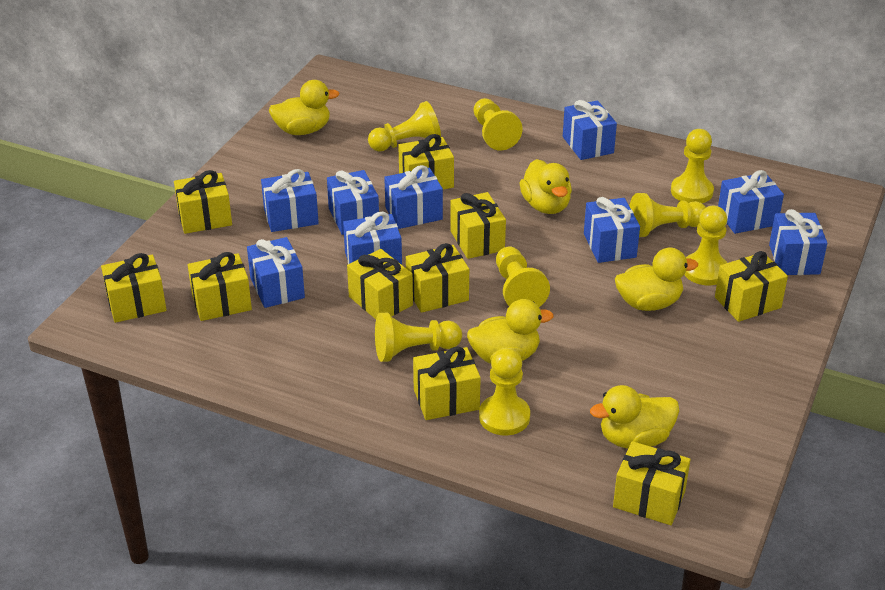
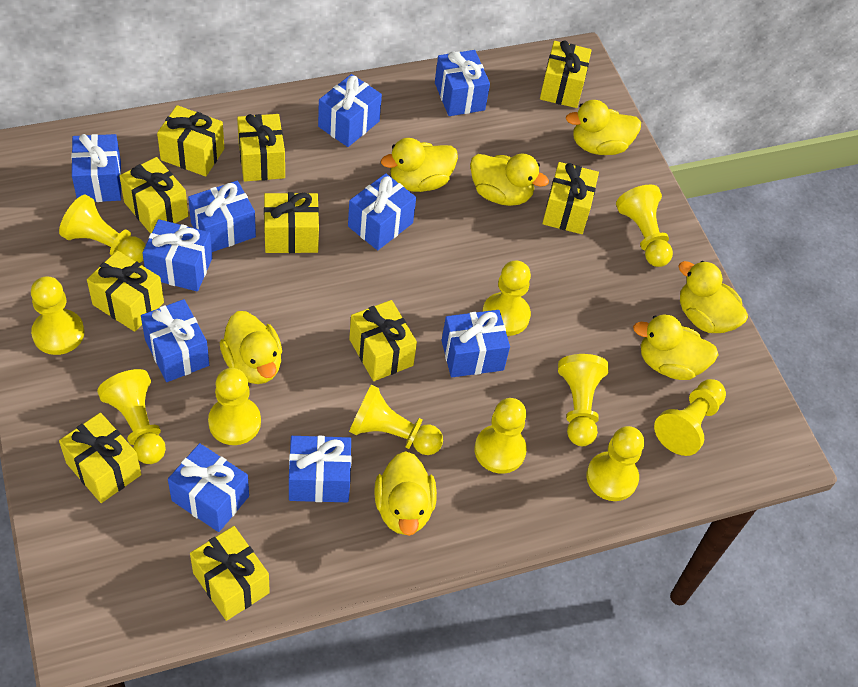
blue gift: 9 -> 10
yellow duck: 5 -> 7
yellow pawn: 8 -> 11

